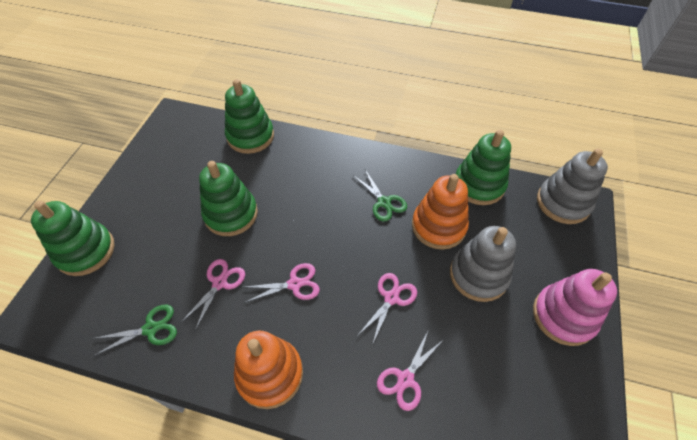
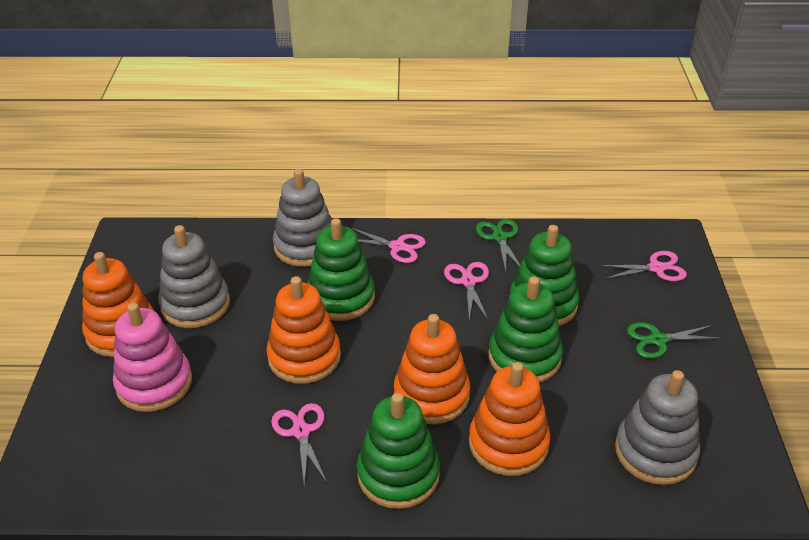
grey stacking toy: 2 -> 3
orange stacking toy: 2 -> 4

